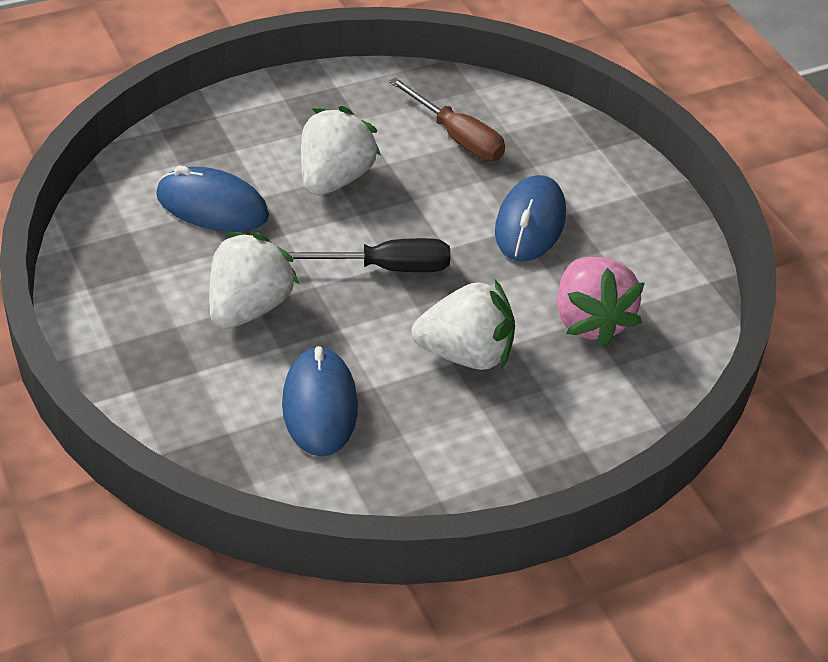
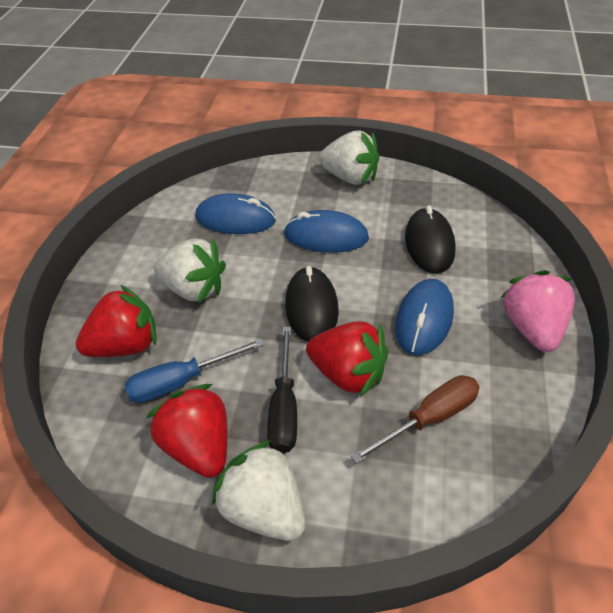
black mouse: 0 -> 2
blue screwdriver: 0 -> 1
red strawberry: 0 -> 3

